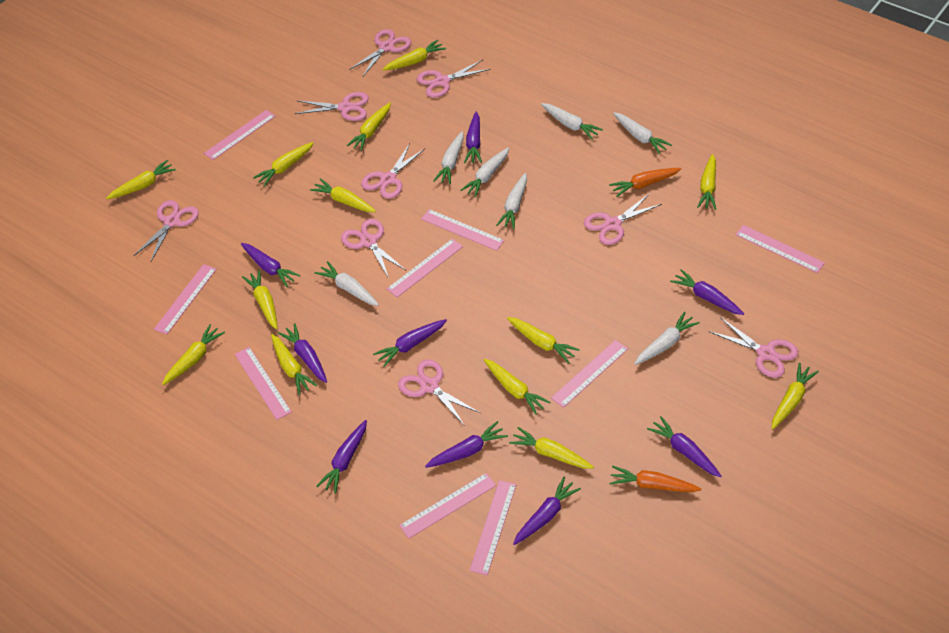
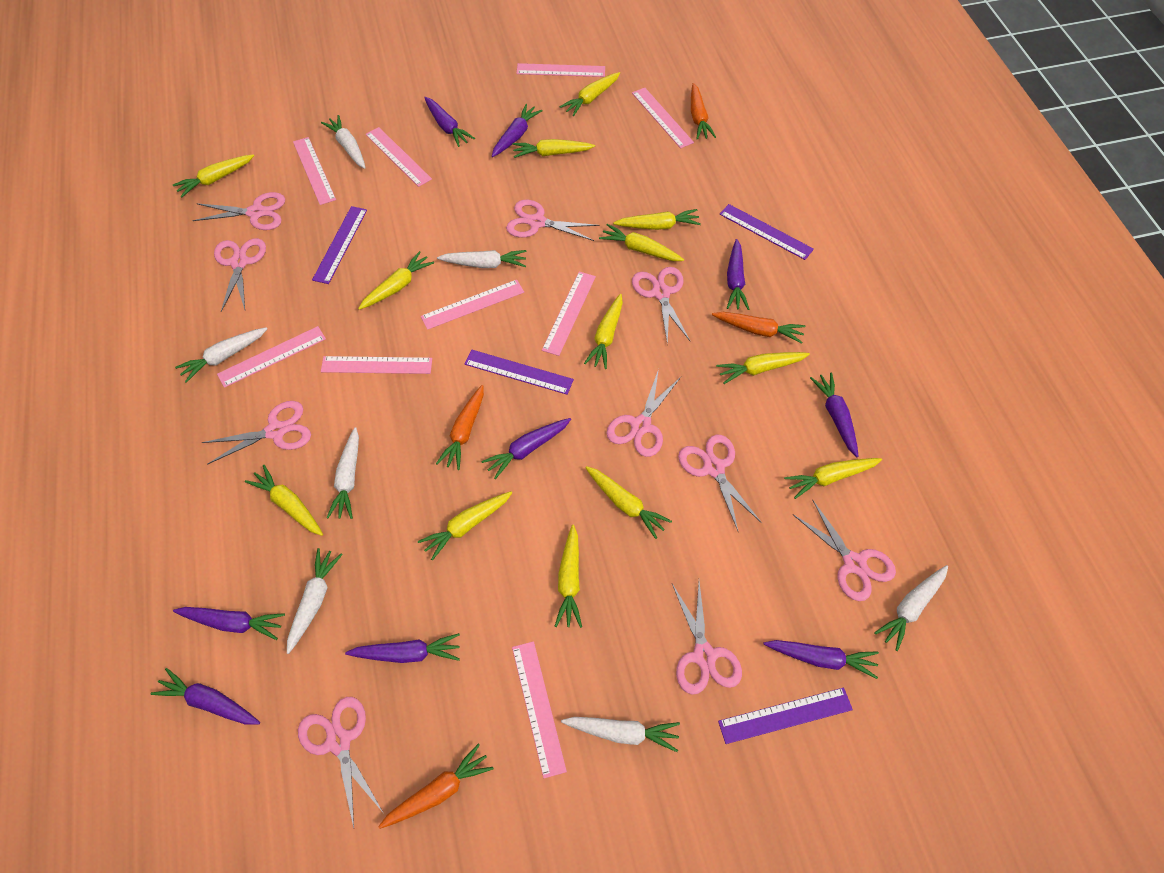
orange carrot: 2 -> 4
pink scissors: 9 -> 10
purple ruler: 0 -> 4

